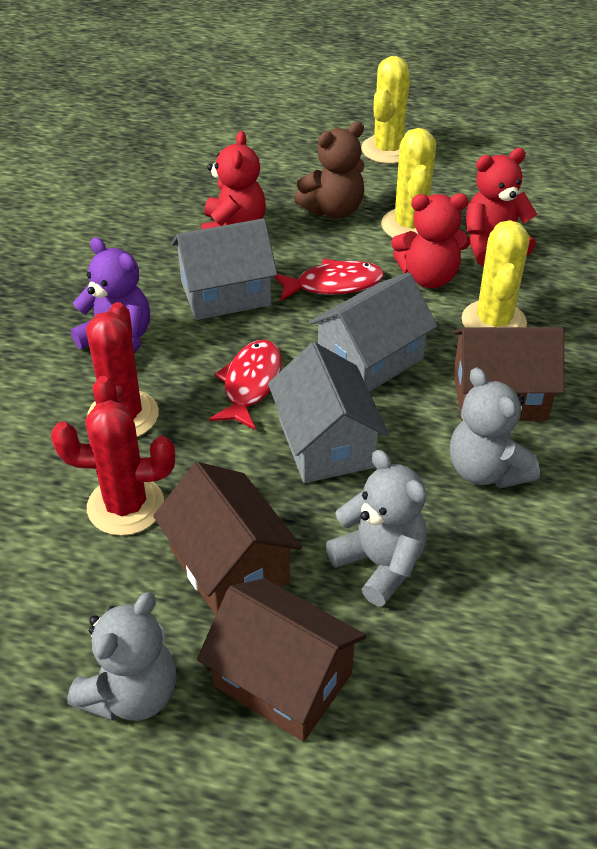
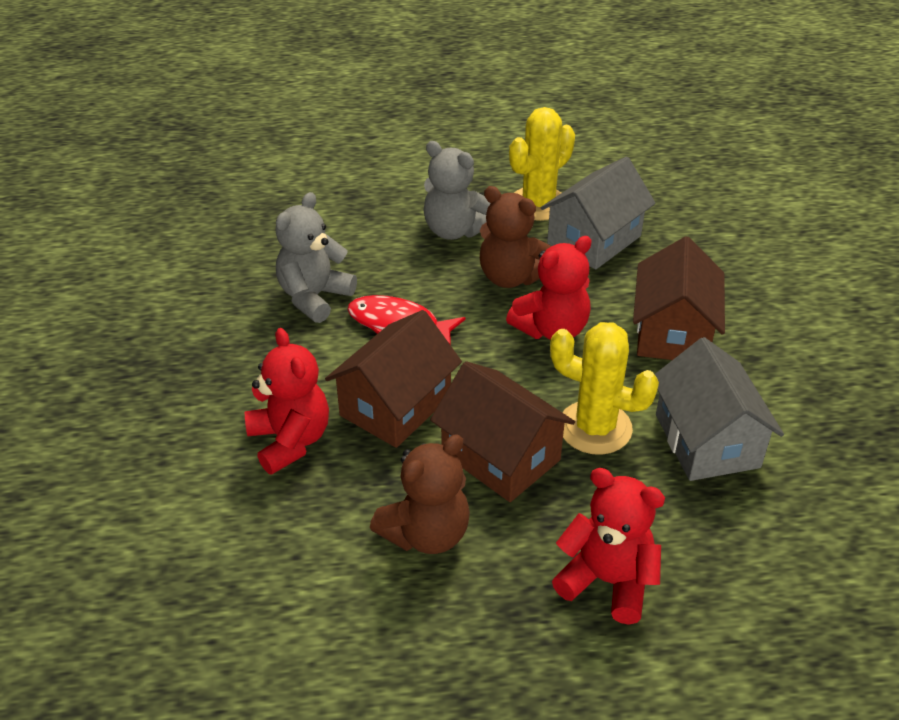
brown teddy bear: 1 -> 2
grey house: 3 -> 2
grey teddy bear: 3 -> 2
purple teddy bear: 1 -> 0
red cactus: 2 -> 0
red fish: 2 -> 1
yellow cactus: 3 -> 2

